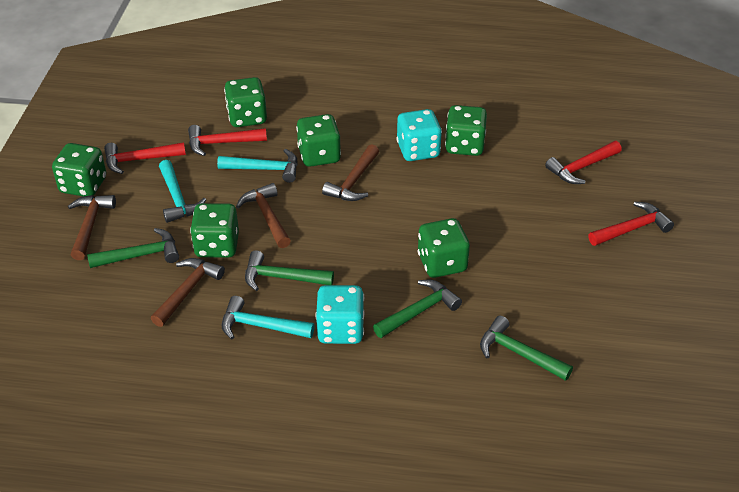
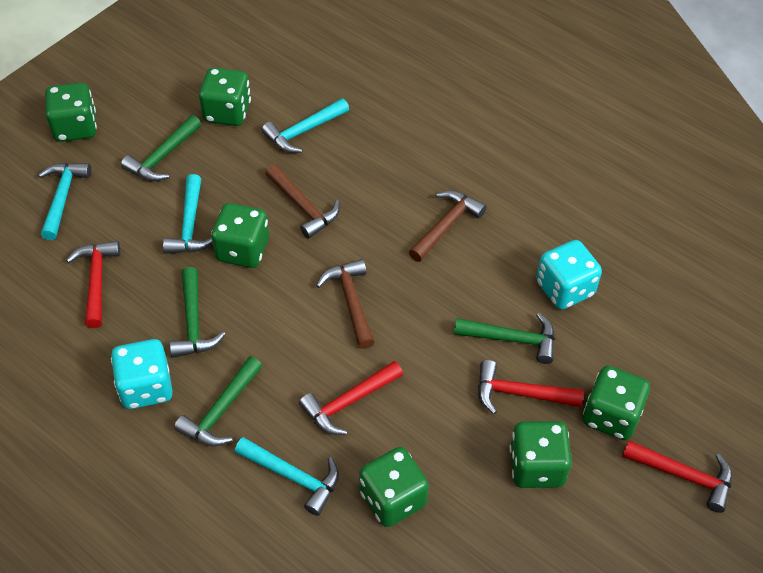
brown hammer: 4 -> 3
turquoise hammer: 3 -> 4

